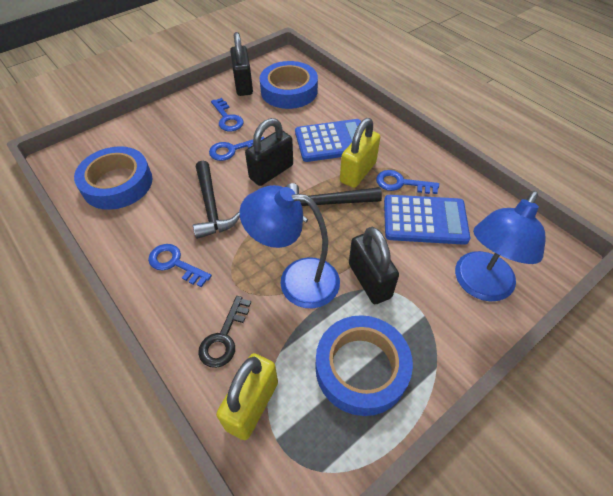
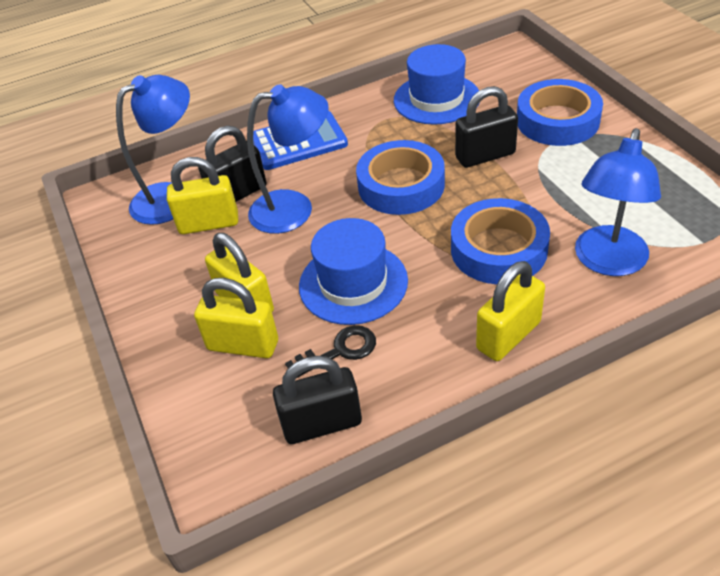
black hammer: 2 -> 0
blue calculator: 2 -> 1
blue hat: 0 -> 2
blue key: 4 -> 0
blue lamp: 2 -> 3
yellow padlock: 2 -> 4

